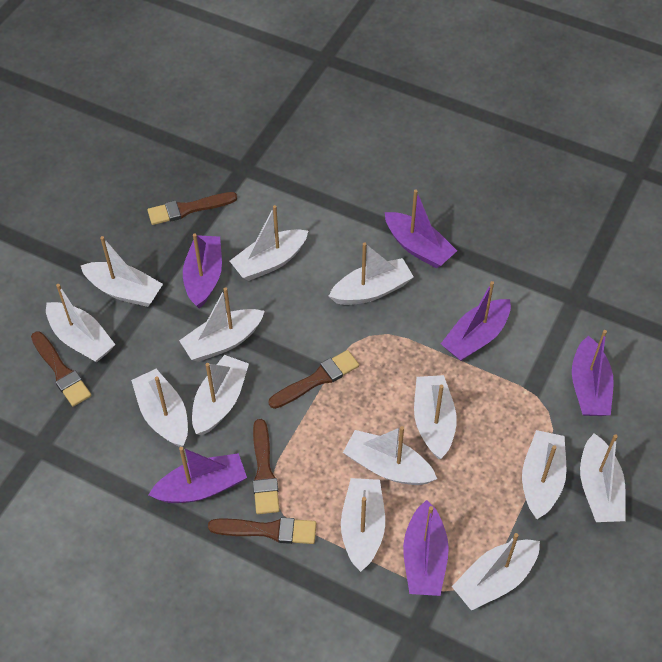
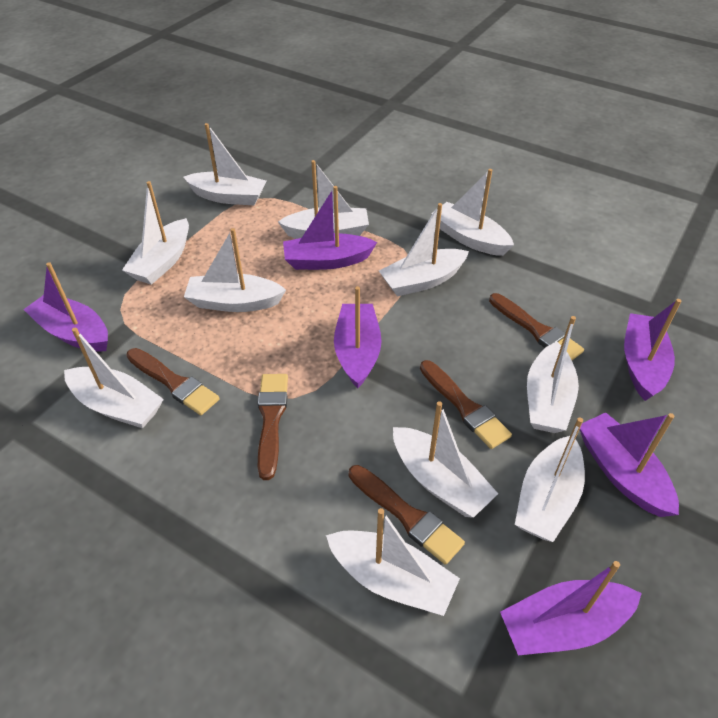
white boat: 13 -> 11

